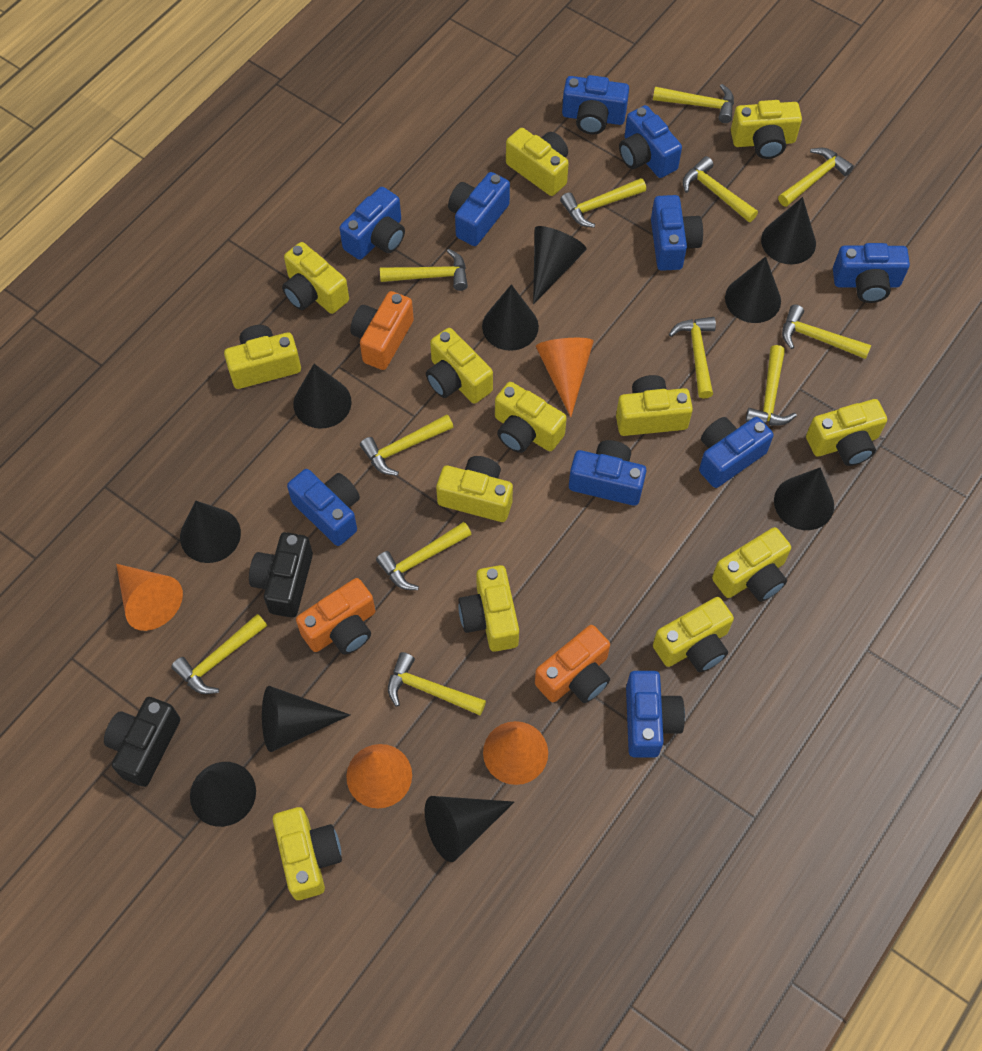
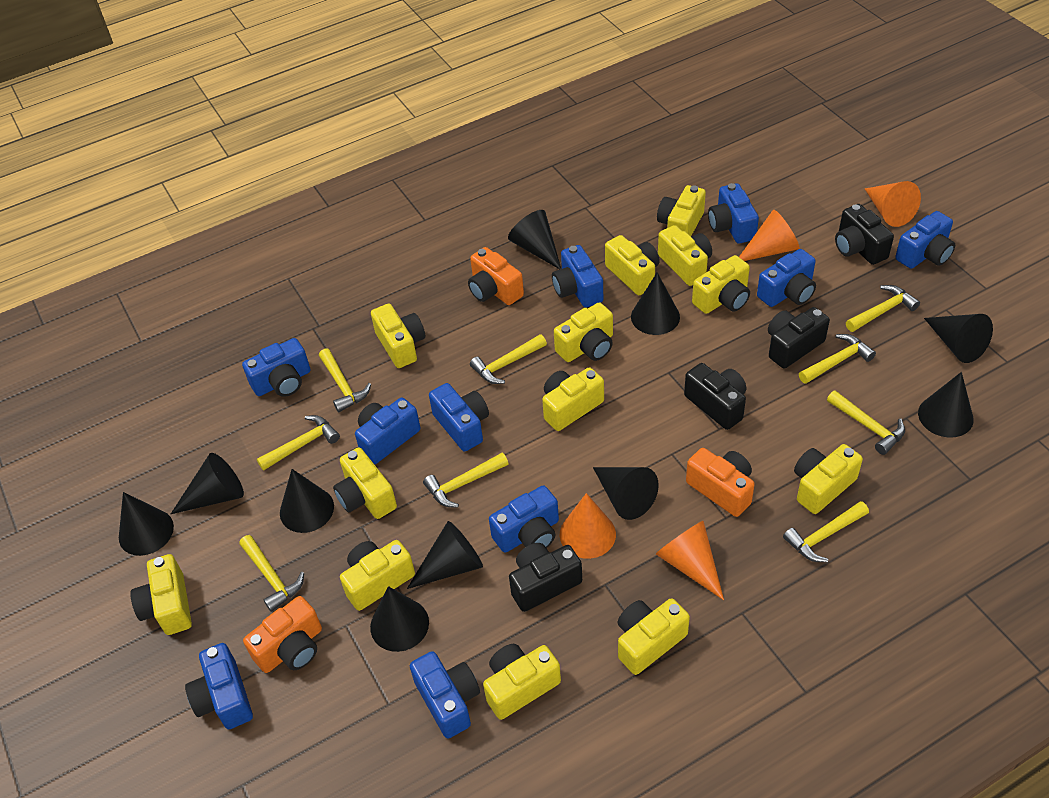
black camera: 2 -> 4
yellow hammer: 12 -> 9

